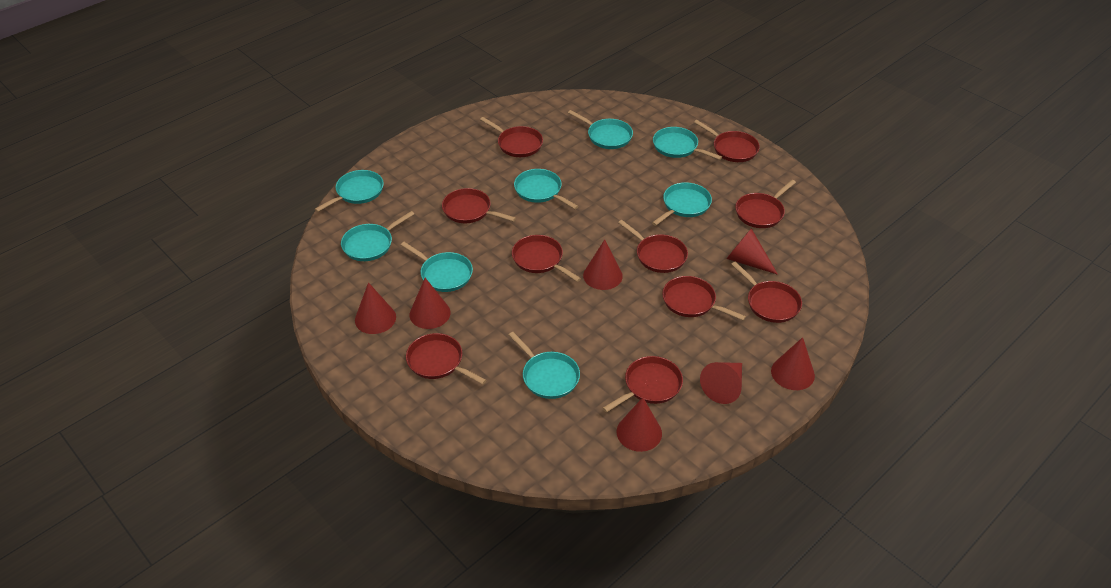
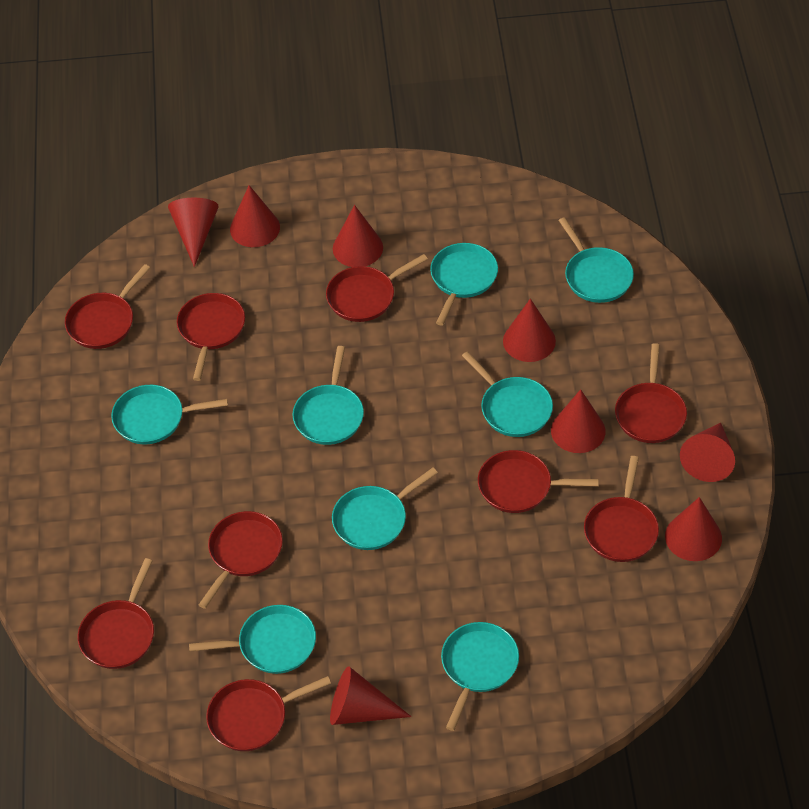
red cone: 7 -> 8
red pan: 10 -> 9

